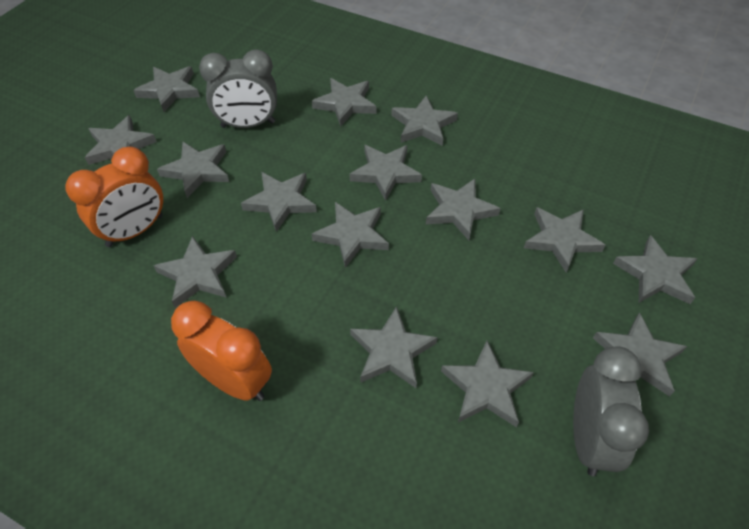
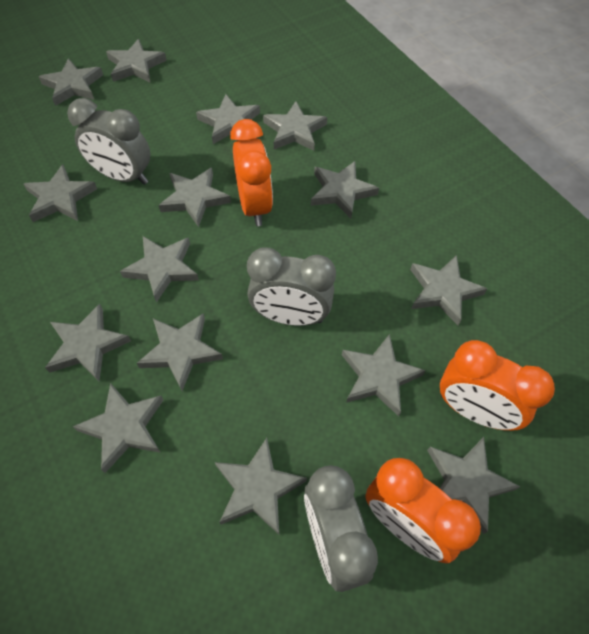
grey clock: 2 -> 3
orange clock: 2 -> 3

